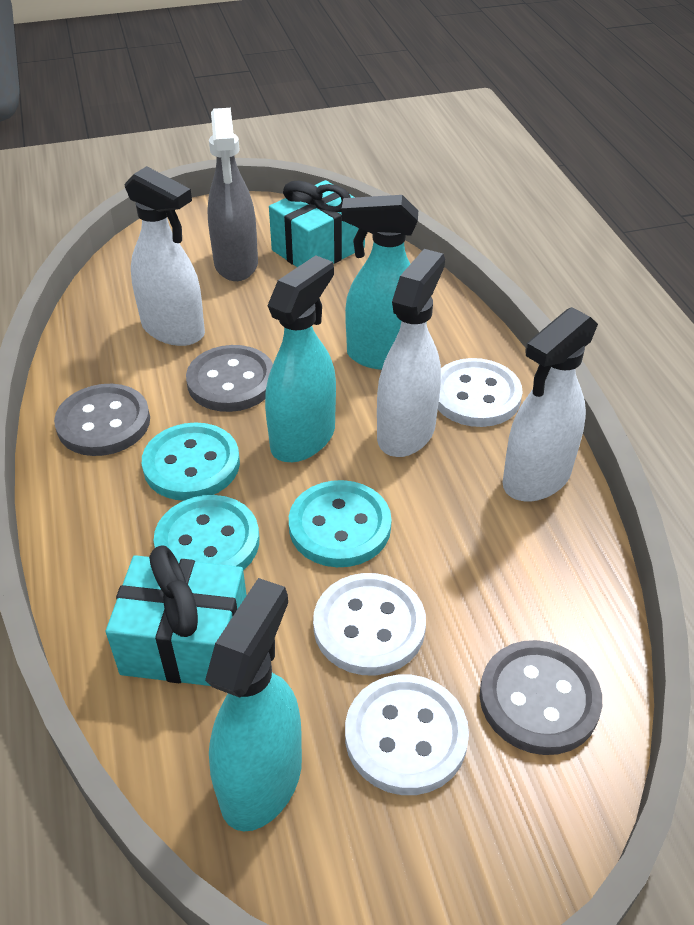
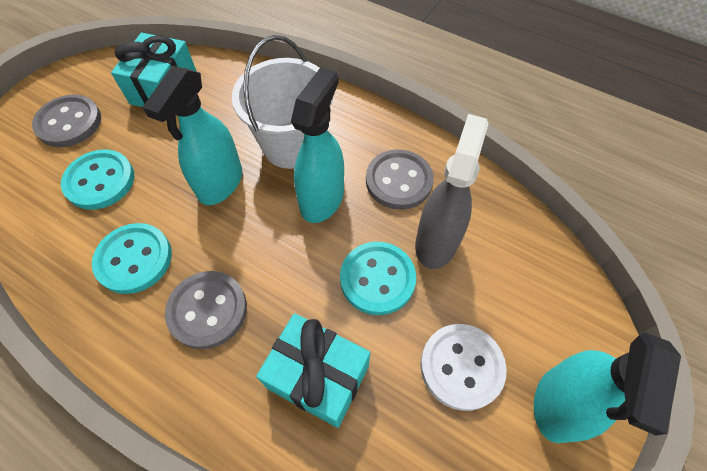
white bucket: 0 -> 1
white button: 3 -> 1
white spray bottle: 3 -> 0

